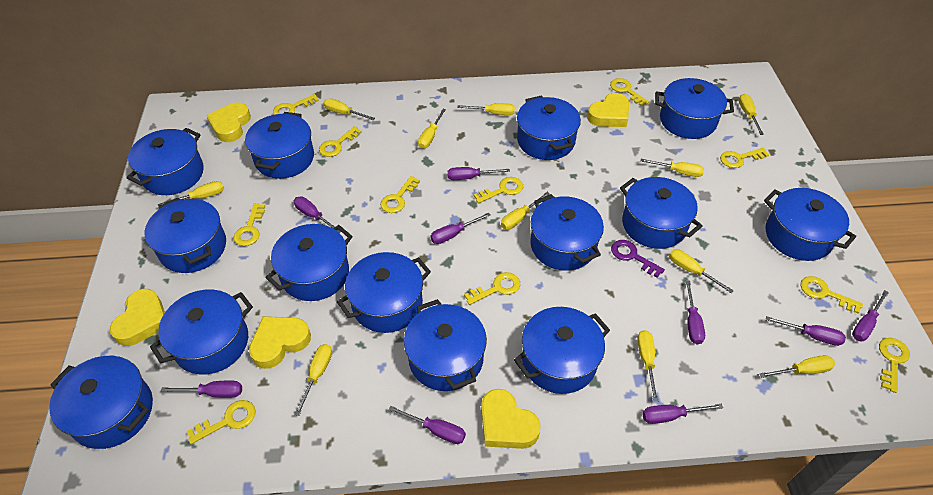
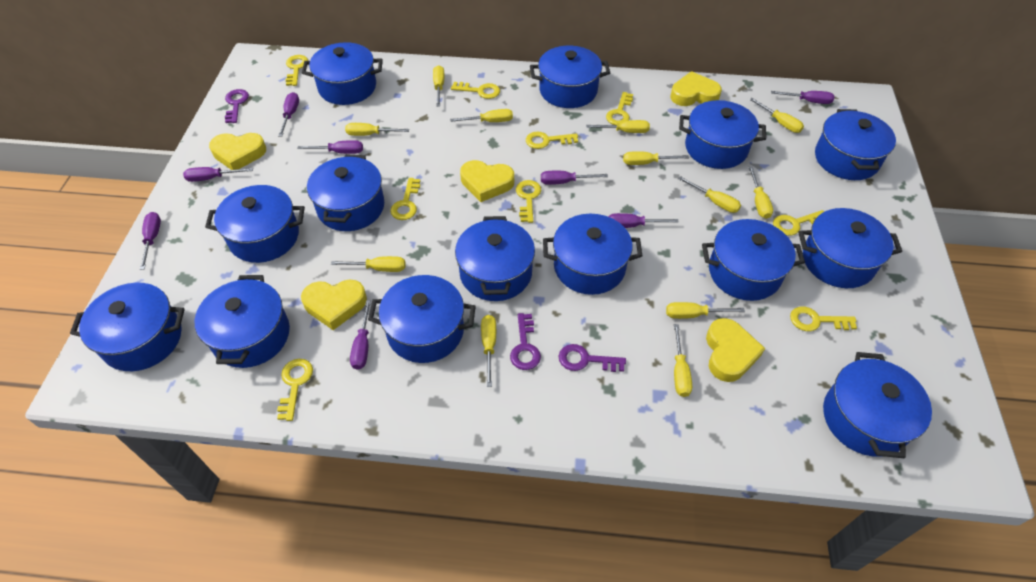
purple key: 1 -> 3
purple screwdriver: 9 -> 8
yellow key: 11 -> 9
yellow screwdriver: 11 -> 12

